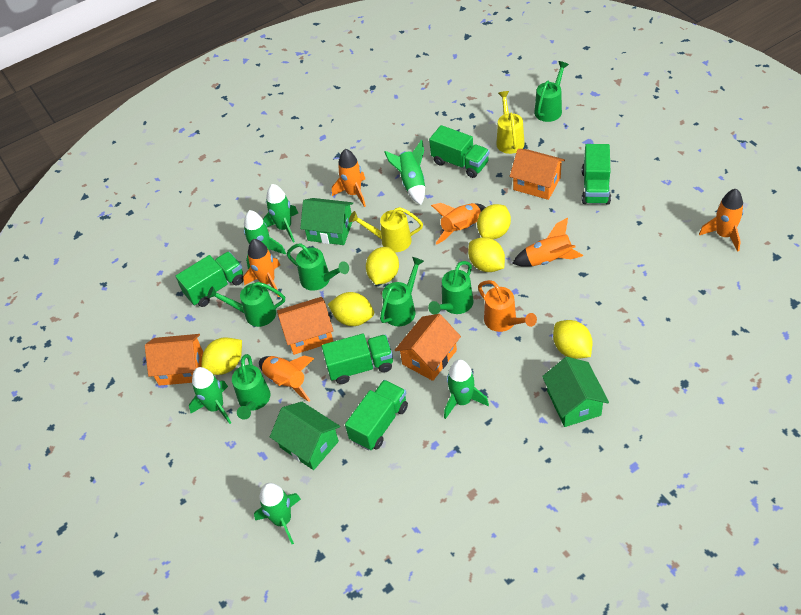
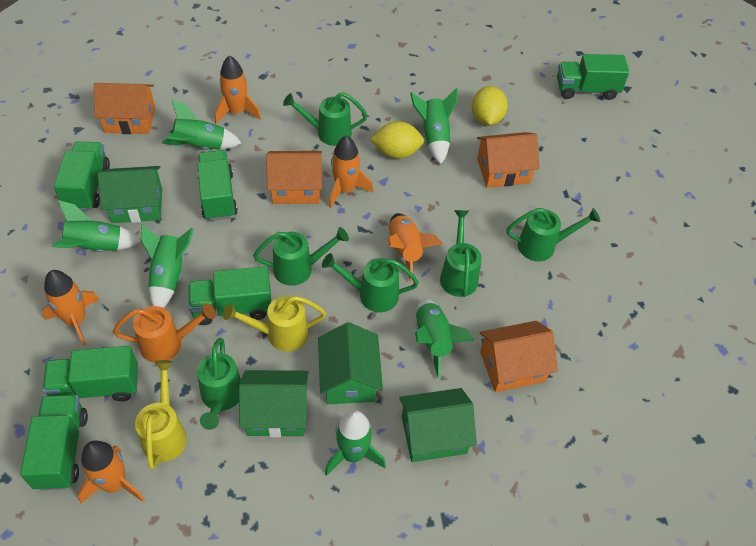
green house: 3 -> 4
green truck: 5 -> 6
orange rocket: 6 -> 5
yellow lemon: 6 -> 2

